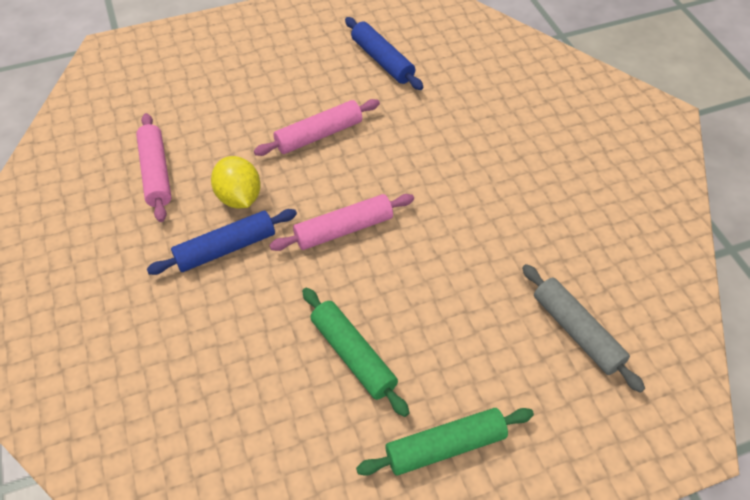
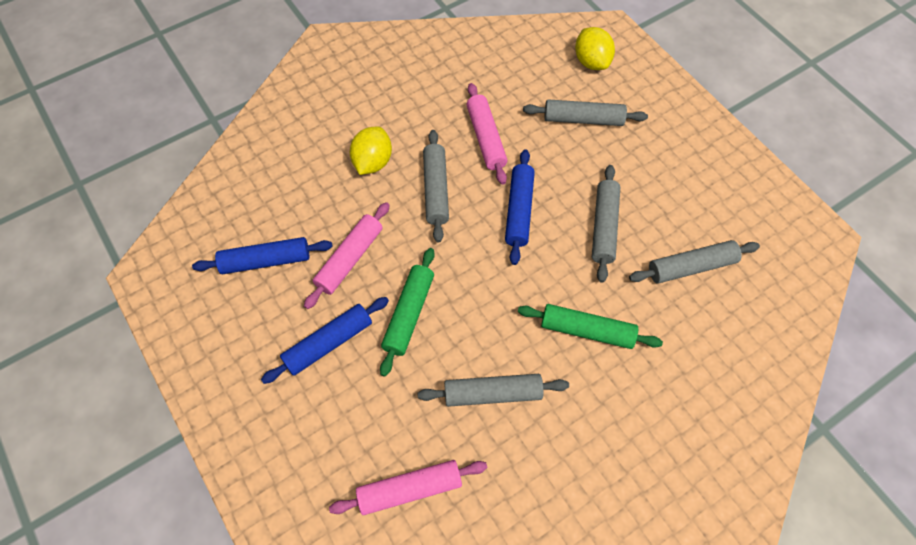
blue rolling pin: 2 -> 3
grey rolling pin: 1 -> 5
yellow lemon: 1 -> 2

